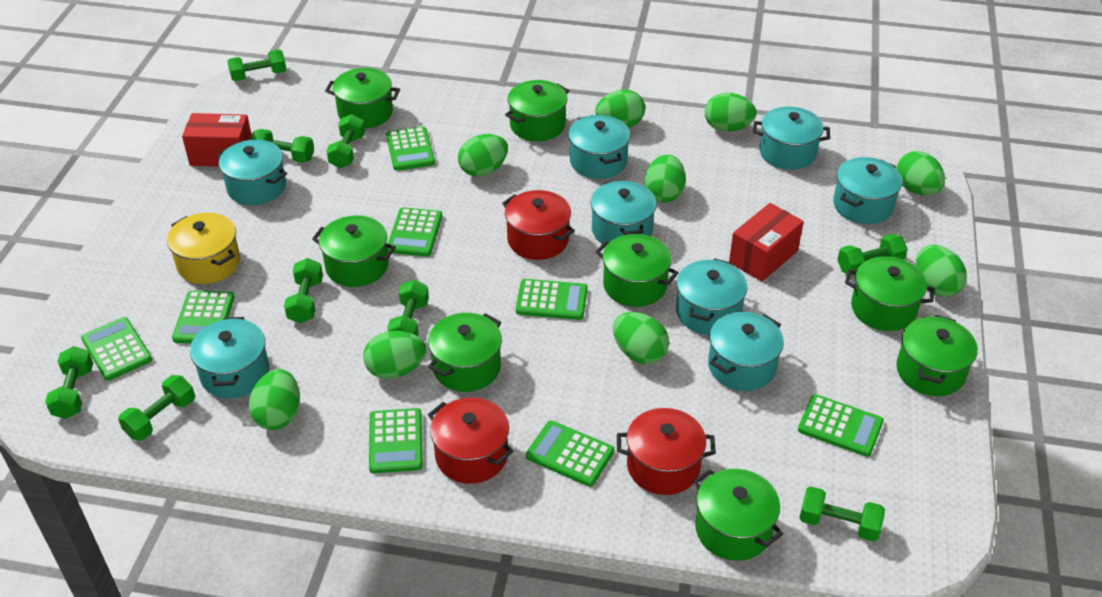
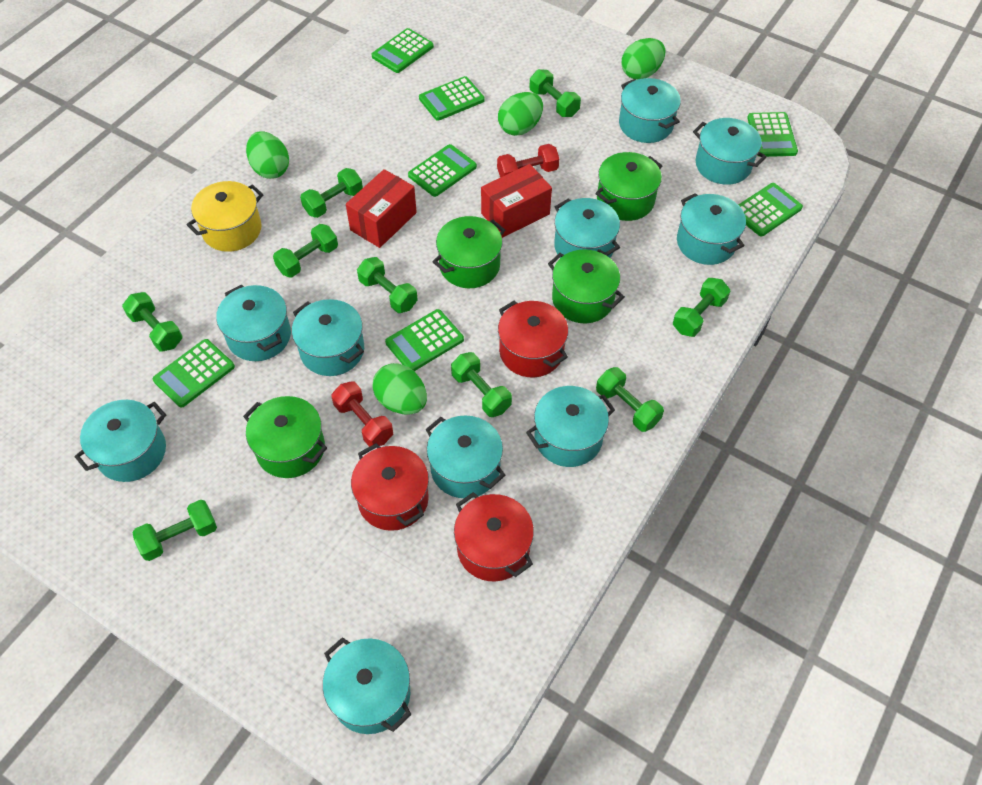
green calculator: 8 -> 7
green egg: 9 -> 4
green pot: 8 -> 4
red dumbbell: 0 -> 2
turquoise pot: 8 -> 10

